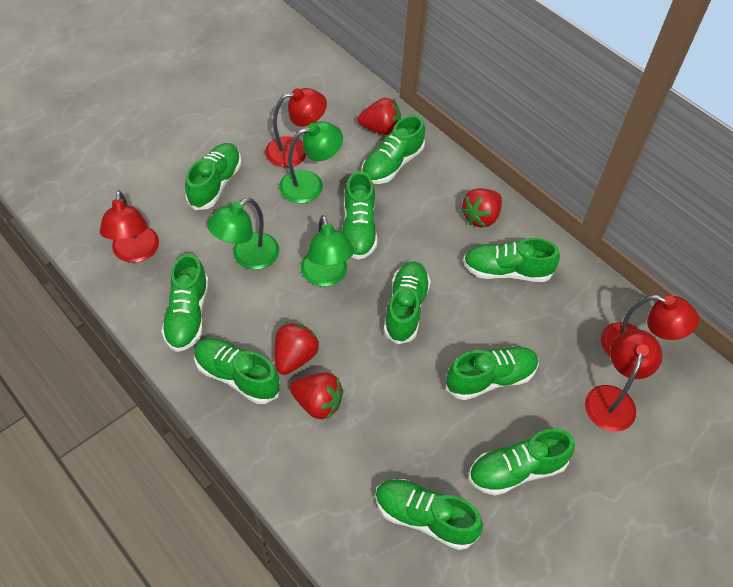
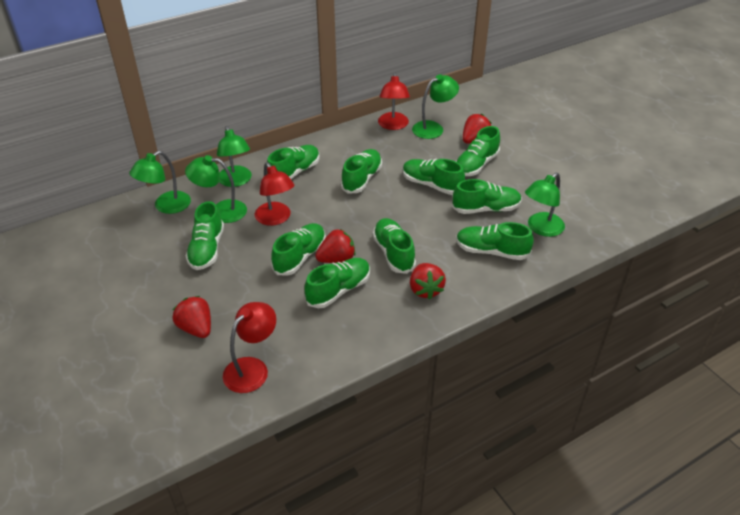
green lamp: 3 -> 5
red lamp: 4 -> 3

